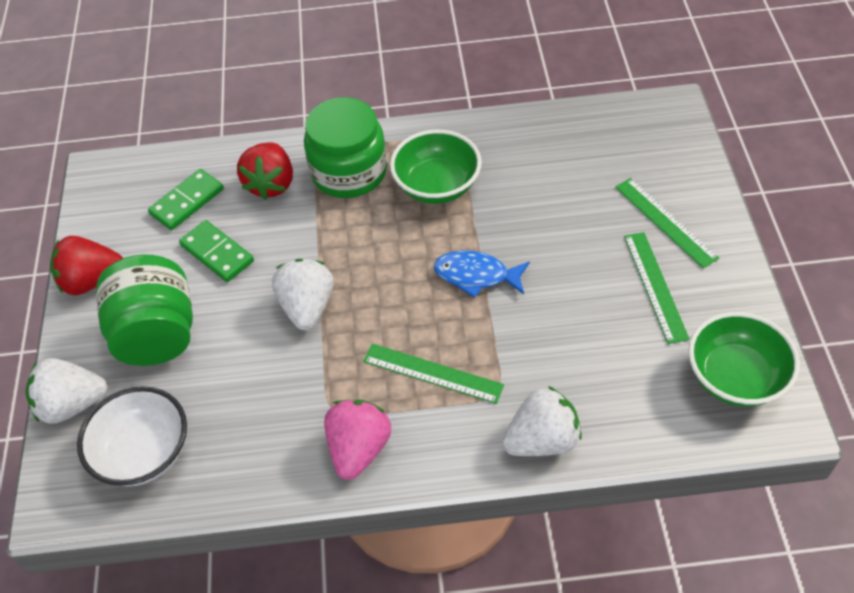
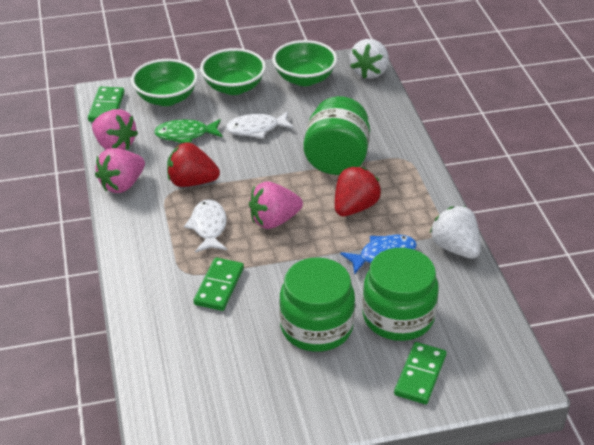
green bowl: 2 -> 3
green domino: 2 -> 3
green fish: 0 -> 1
green jar: 2 -> 3
green ruler: 3 -> 0
pink strawberry: 1 -> 3
white bowl: 1 -> 0
white fish: 0 -> 2
white strawberry: 3 -> 2

